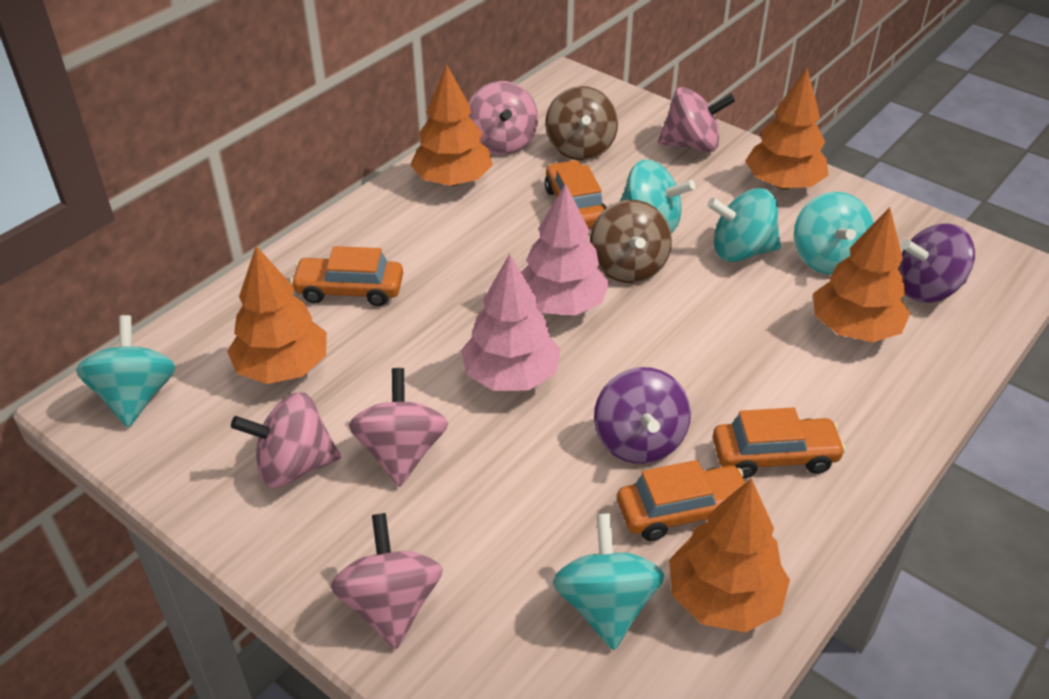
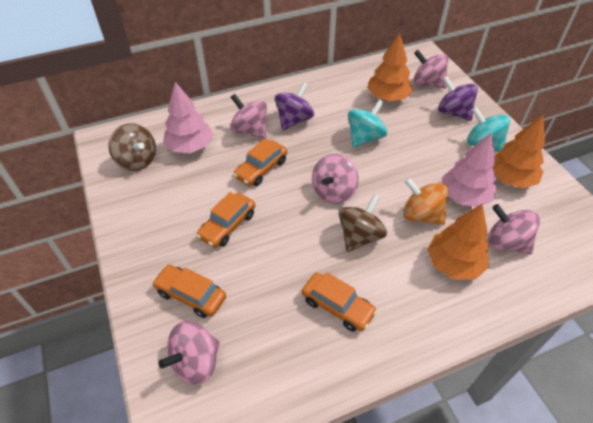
orange spinning top: 0 -> 1
orange tree: 5 -> 3
turquoise spinning top: 5 -> 2

